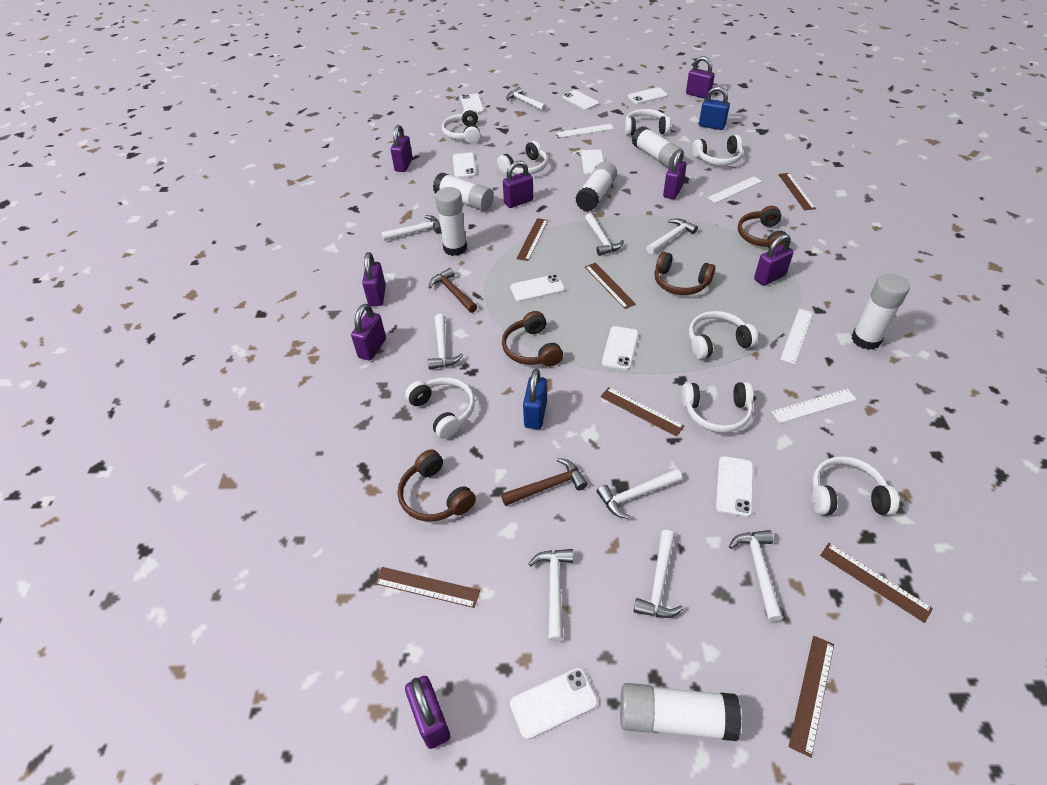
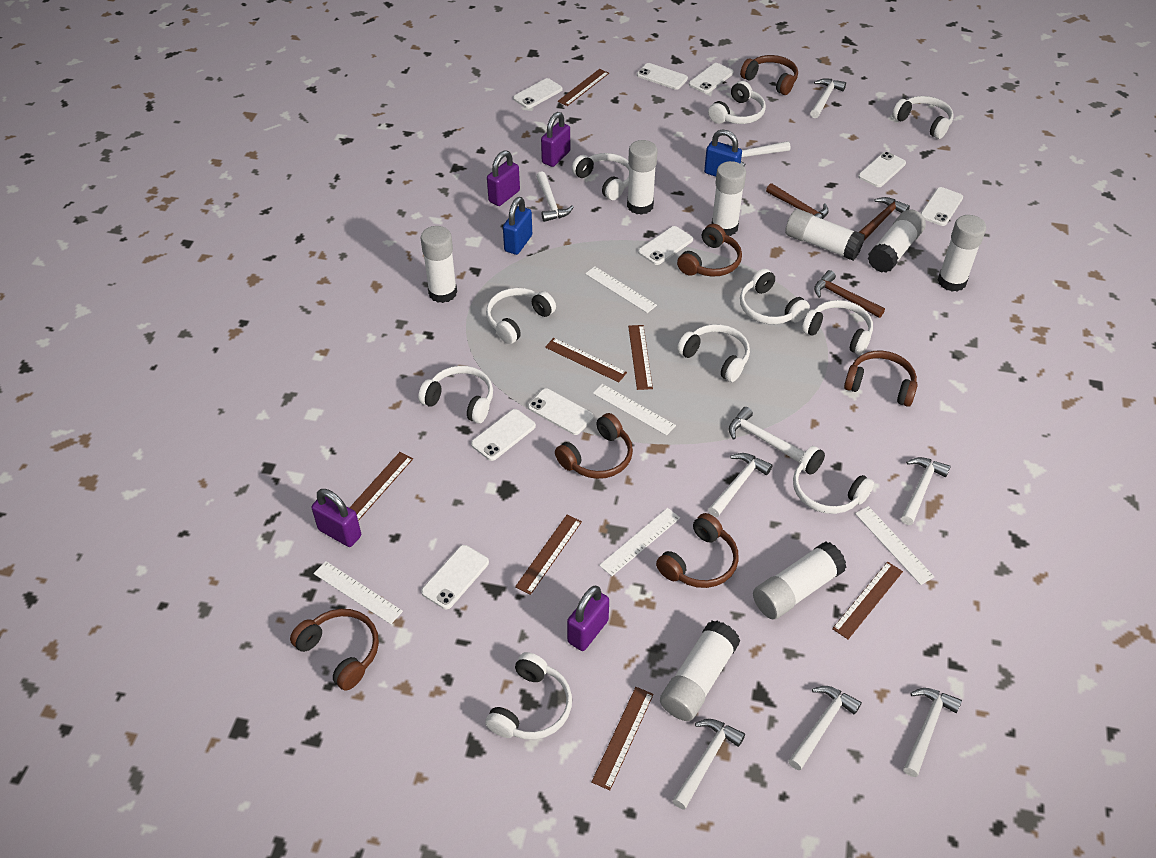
brown hammer: 2 -> 3
brown headphones: 4 -> 6
purple padlock: 8 -> 4
white glue stick: 6 -> 8
white headphones: 8 -> 10
white ruler: 4 -> 5

